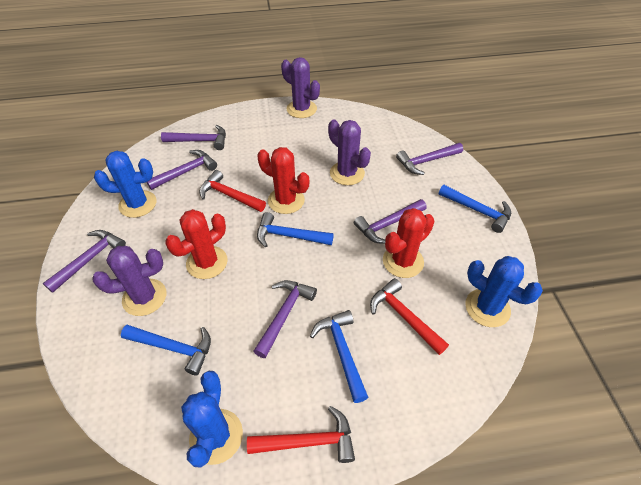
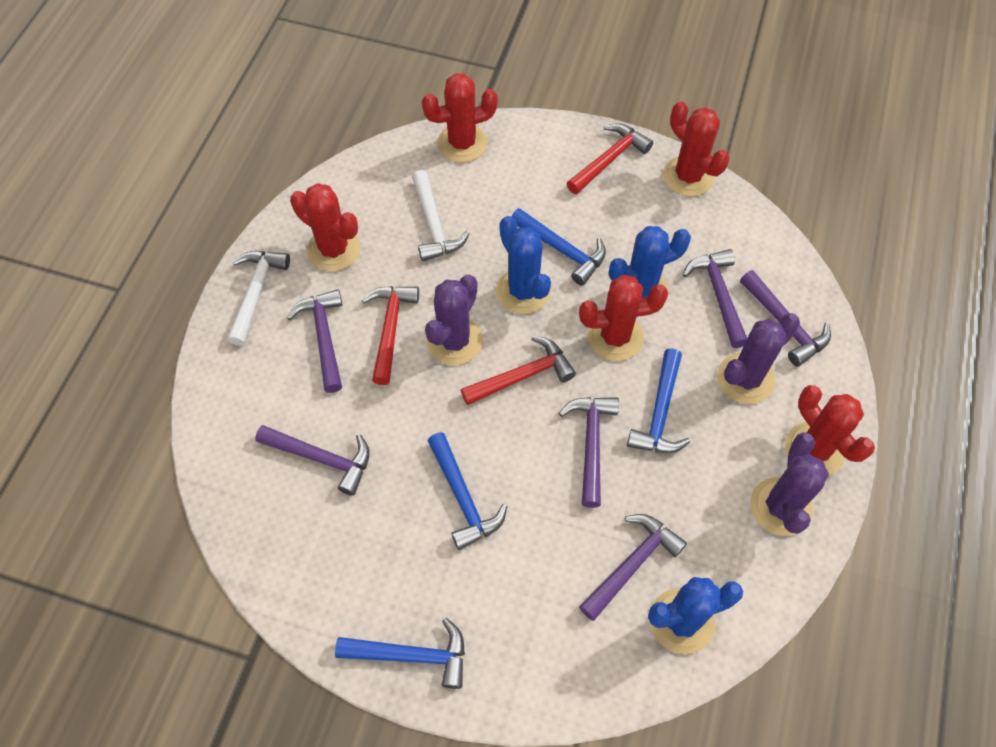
red cactus: 3 -> 5
white hammer: 0 -> 2

